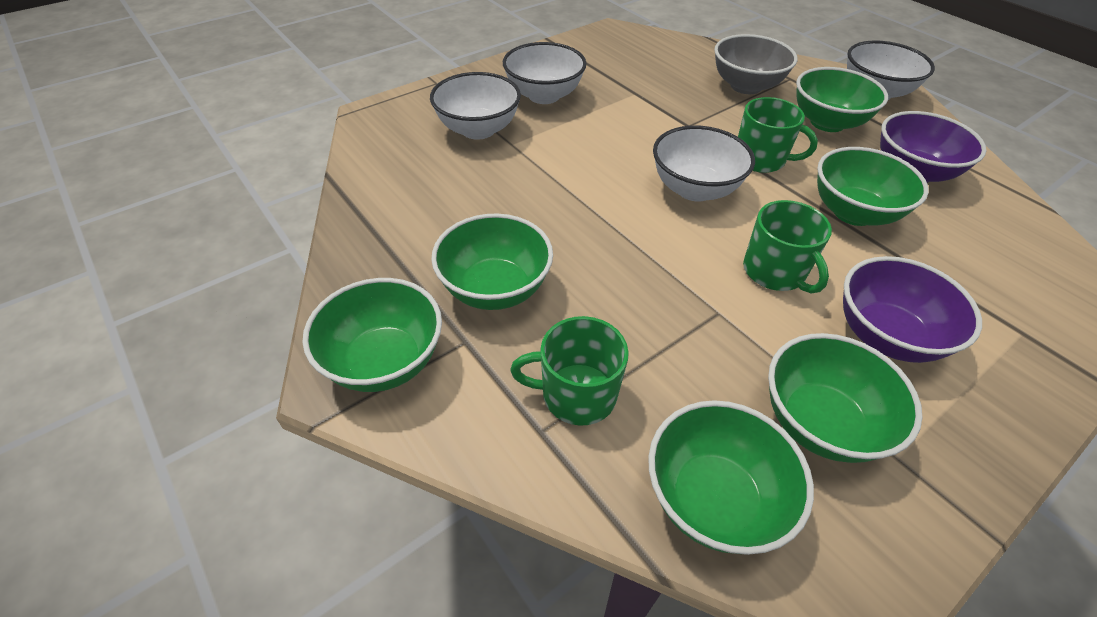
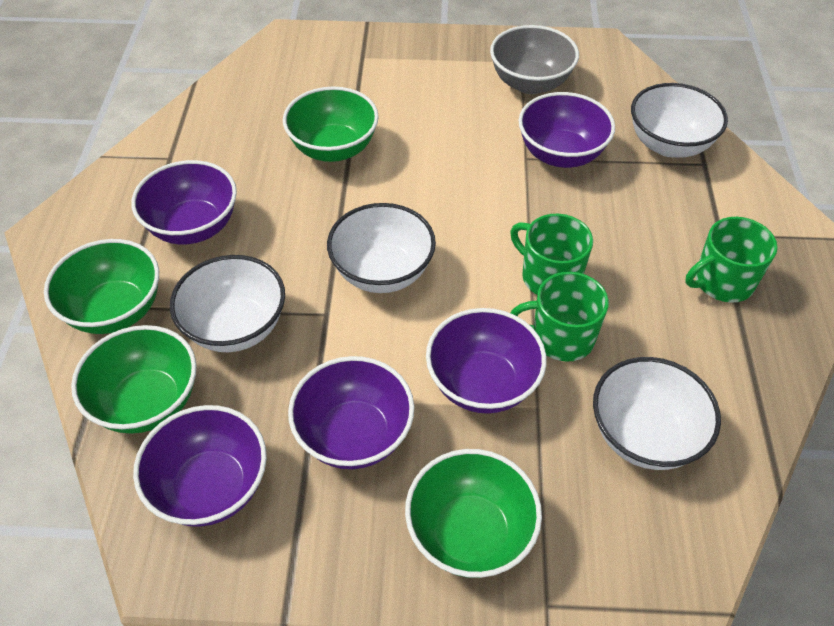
green bowl: 6 -> 4
purple bowl: 2 -> 5

